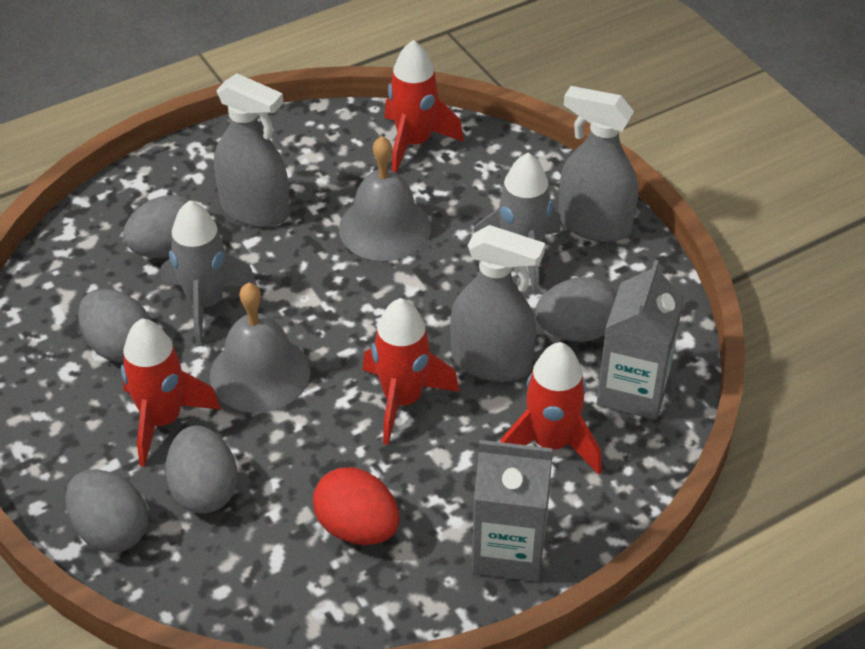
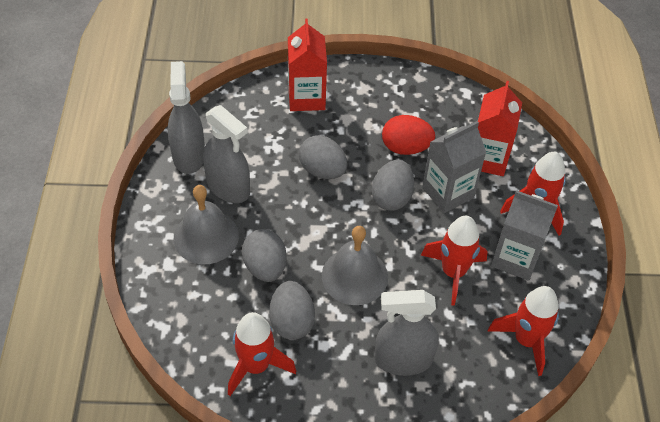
grey egg: 5 -> 4
grey rocket: 2 -> 0
red carton: 0 -> 2

